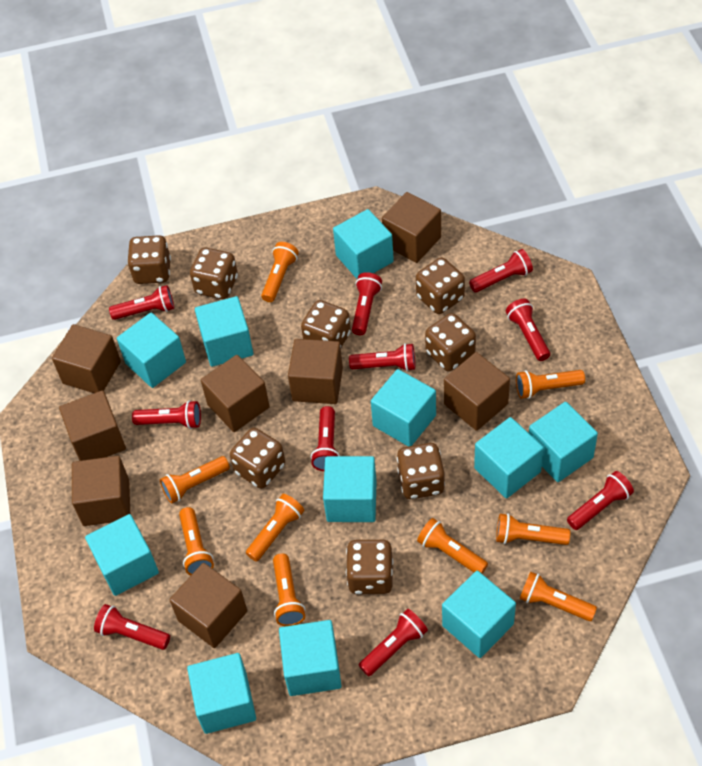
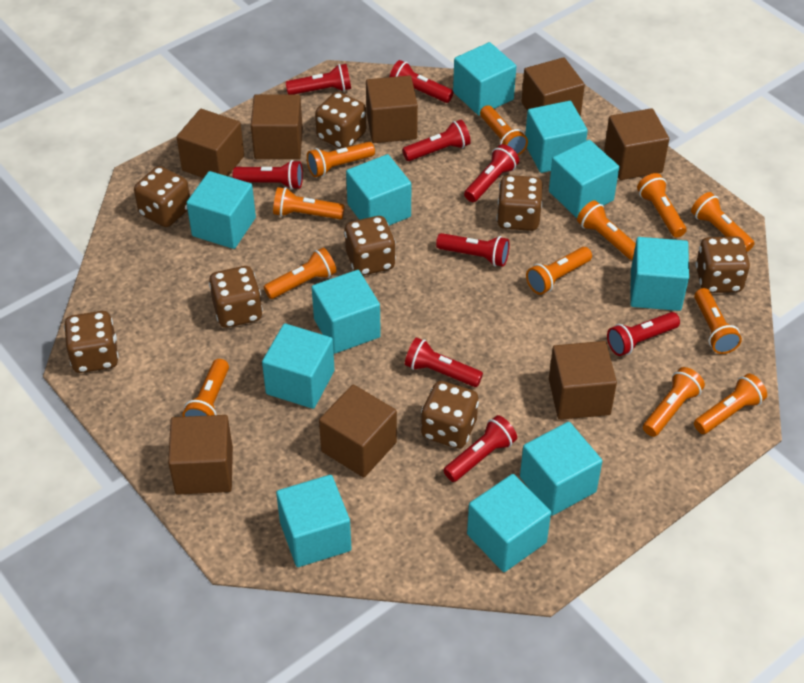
orange flashlight: 9 -> 12
red flashlight: 10 -> 9

